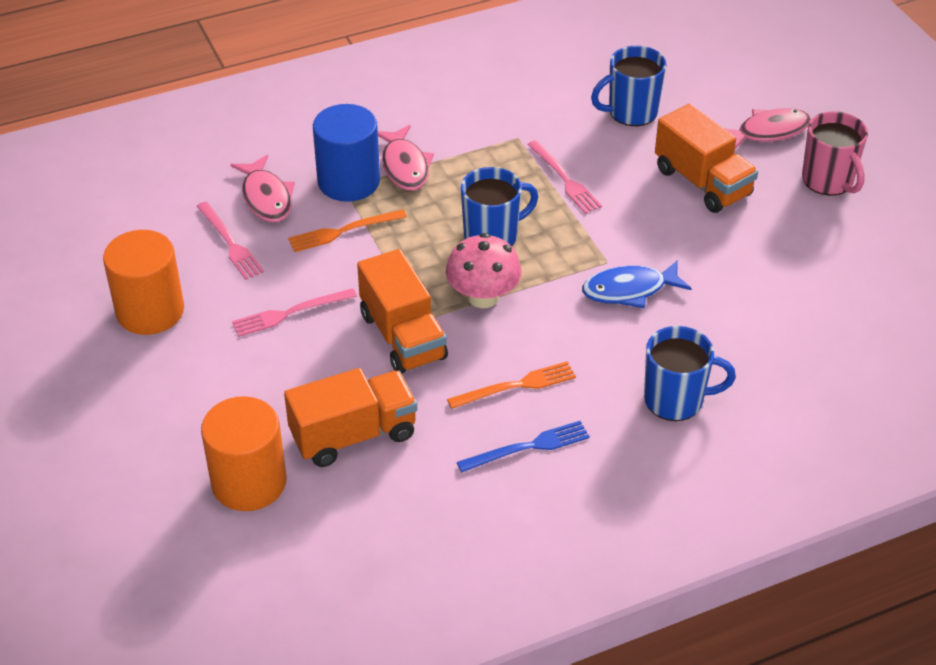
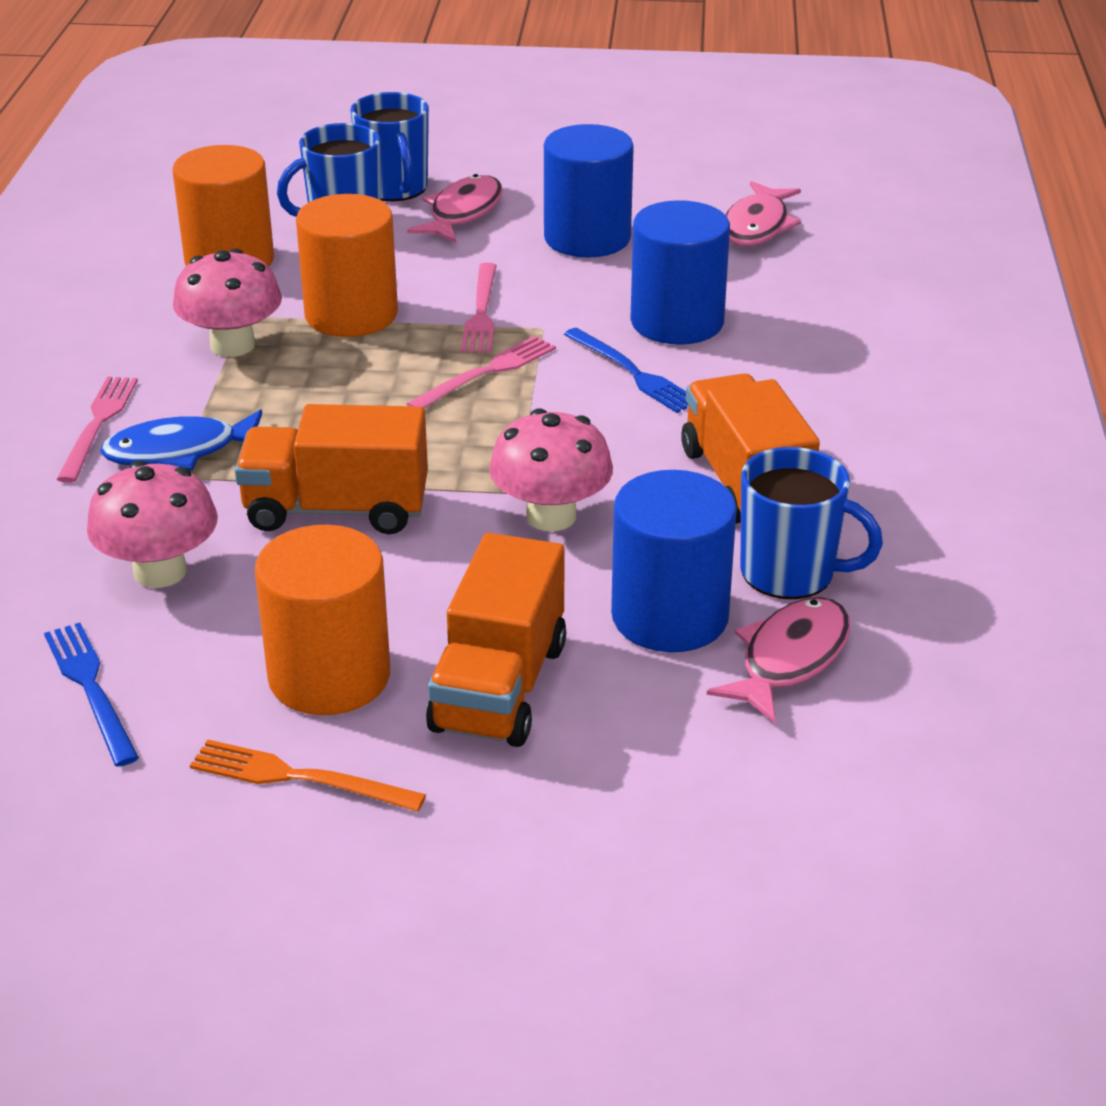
blue cylinder: 1 -> 3
blue fork: 1 -> 2
orange cylinder: 2 -> 3
orange fork: 2 -> 1
pink mug: 1 -> 0
pink mushroom: 1 -> 3

